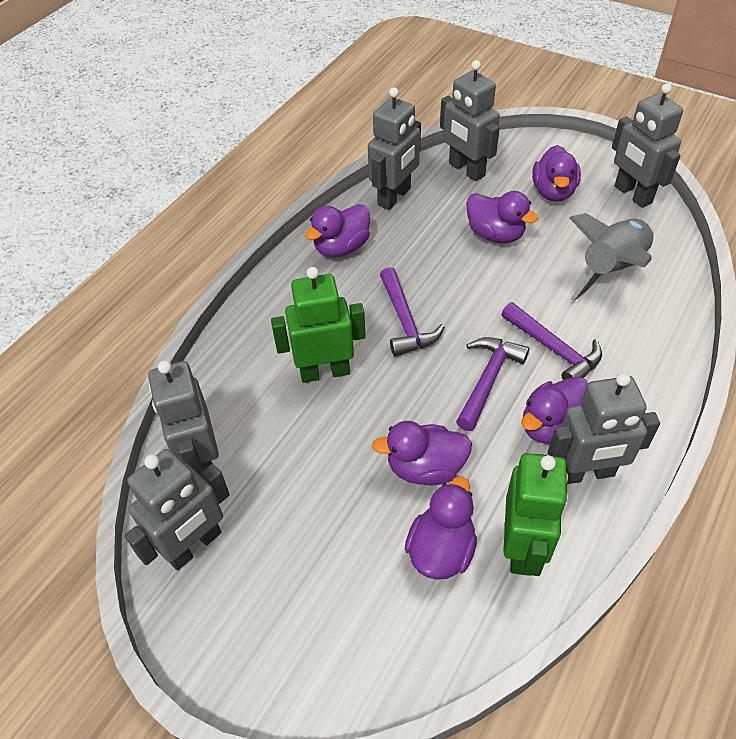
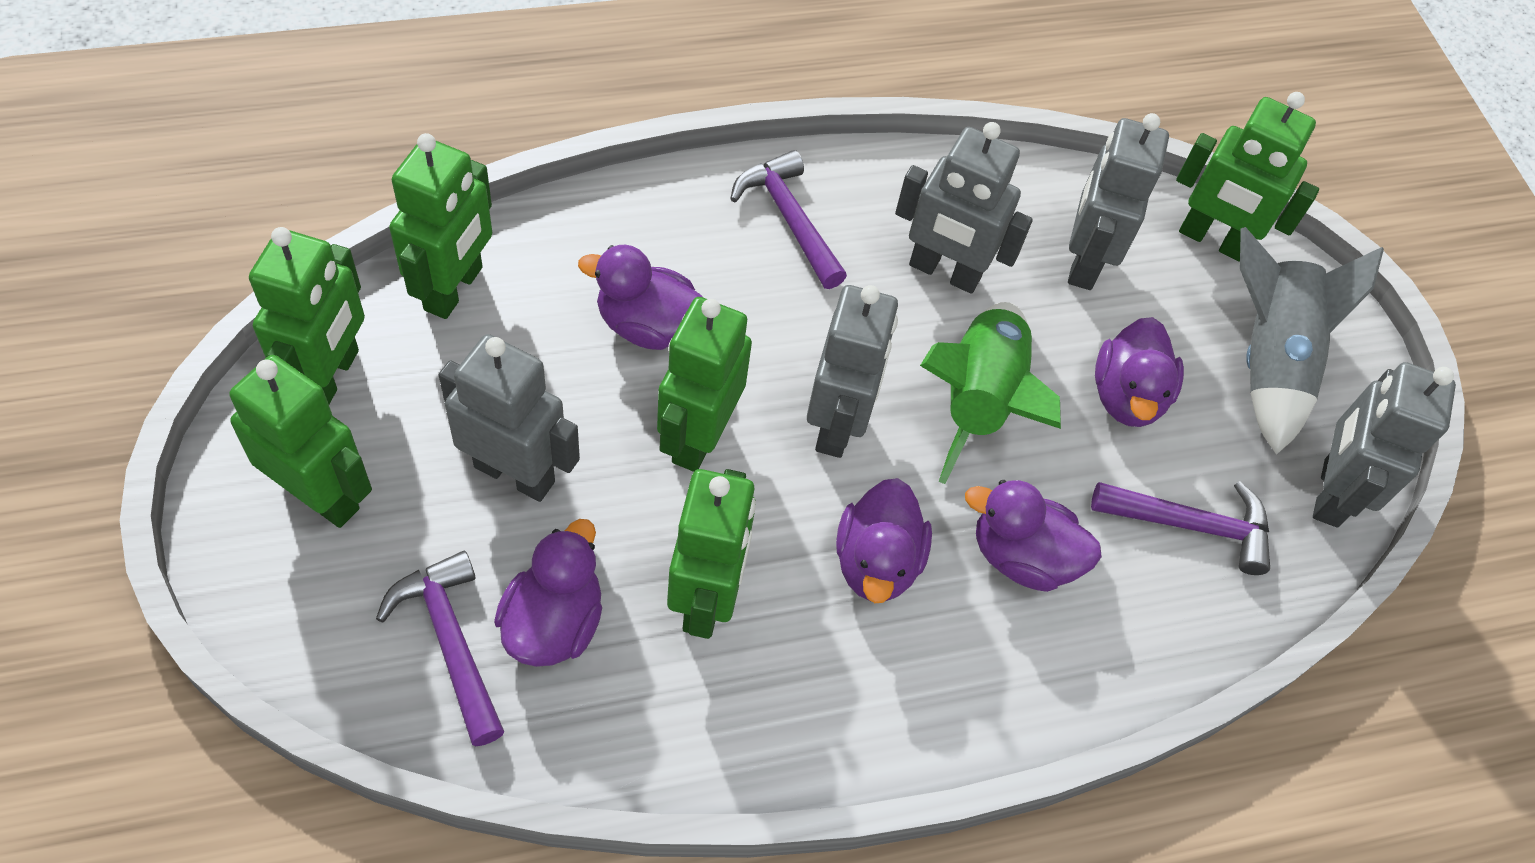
green robot: 2 -> 6
green rocket: 0 -> 1
grey robot: 6 -> 5
purple duck: 6 -> 5

